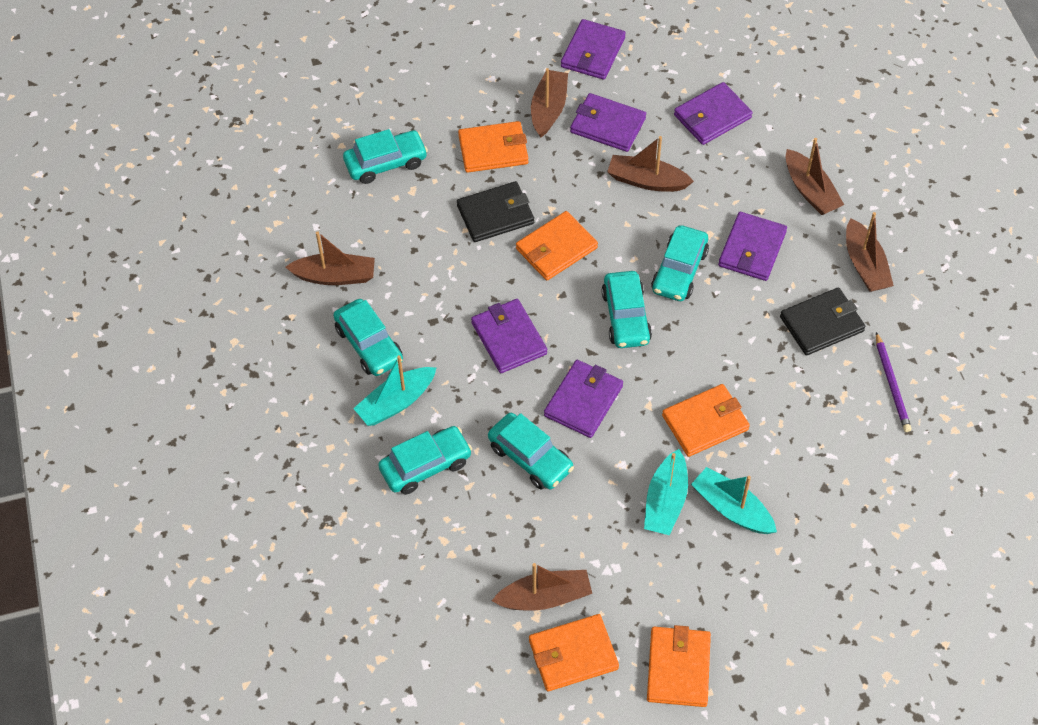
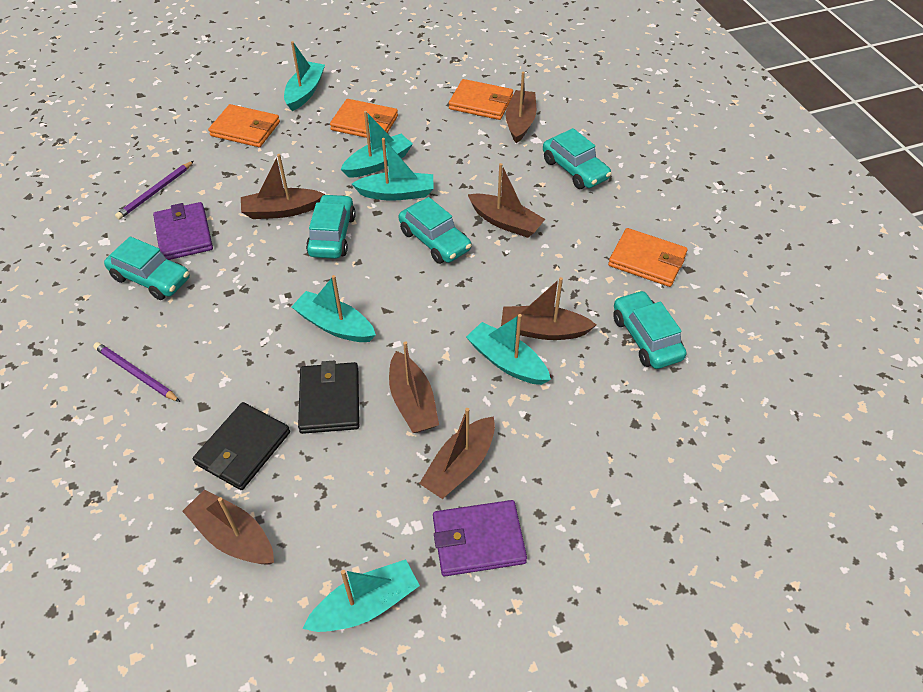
brown boat: 6 -> 7
orange wallet: 5 -> 4
purple pencil: 1 -> 2
purple wallet: 6 -> 2
turquoise boat: 3 -> 6
turquoise car: 6 -> 5

